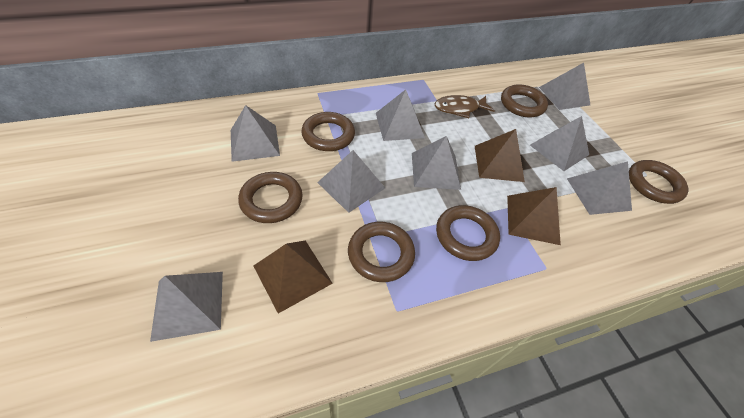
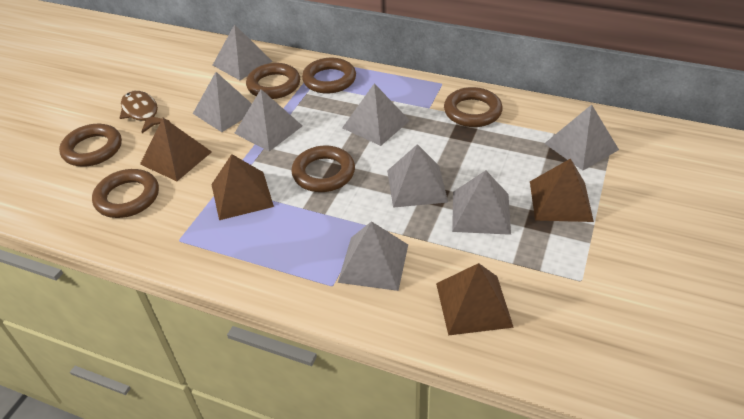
brown pyramid: 3 -> 4

